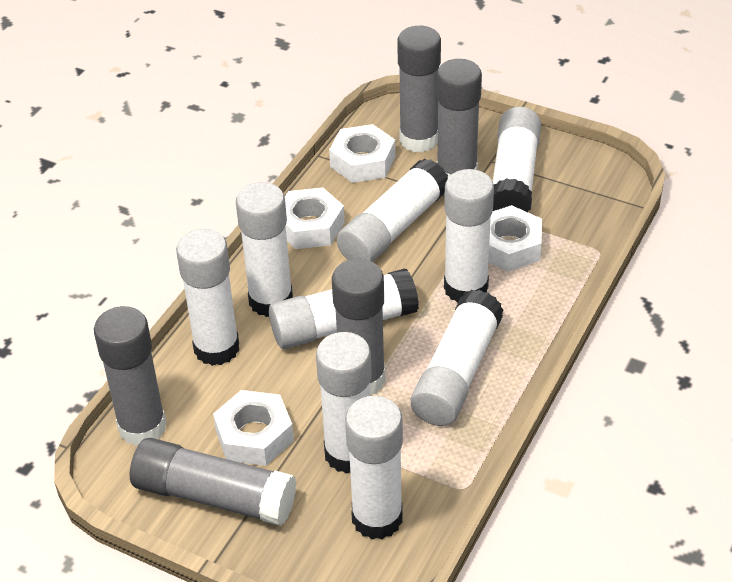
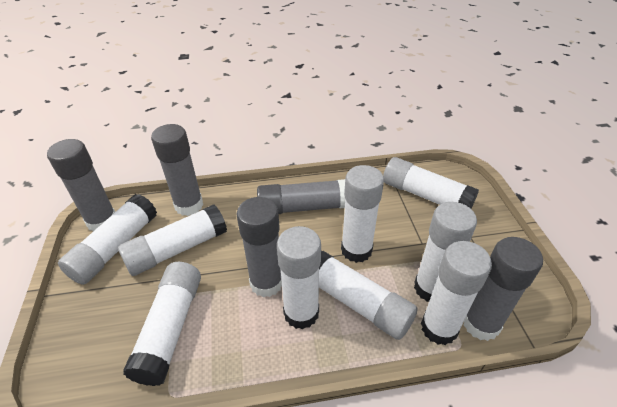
white nut: 4 -> 0

